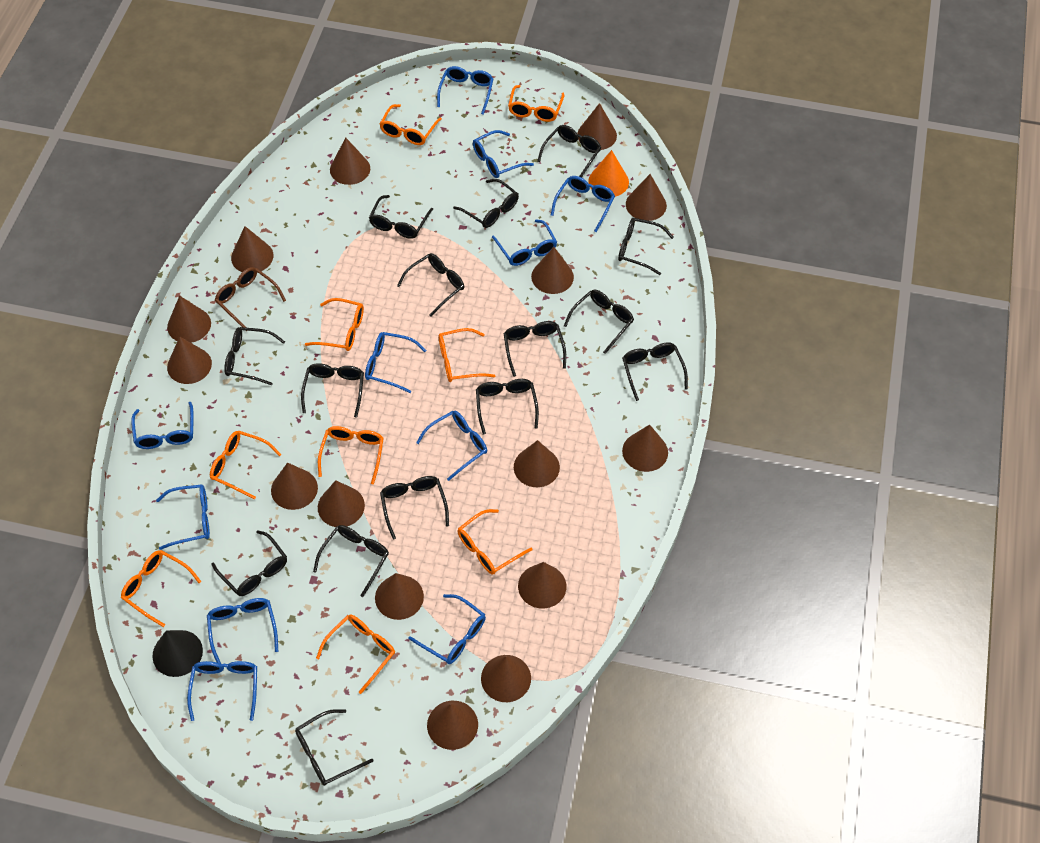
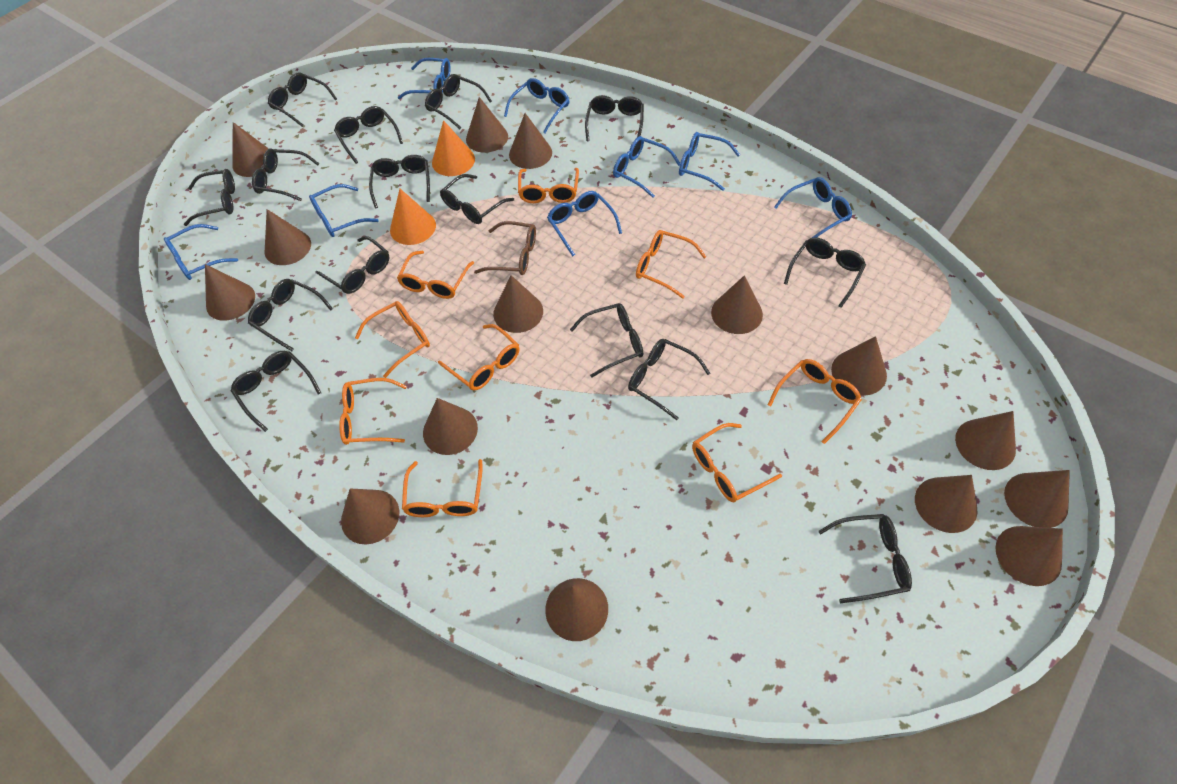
black cone: 1 -> 0
blue glasses: 11 -> 8
orange cone: 1 -> 2

